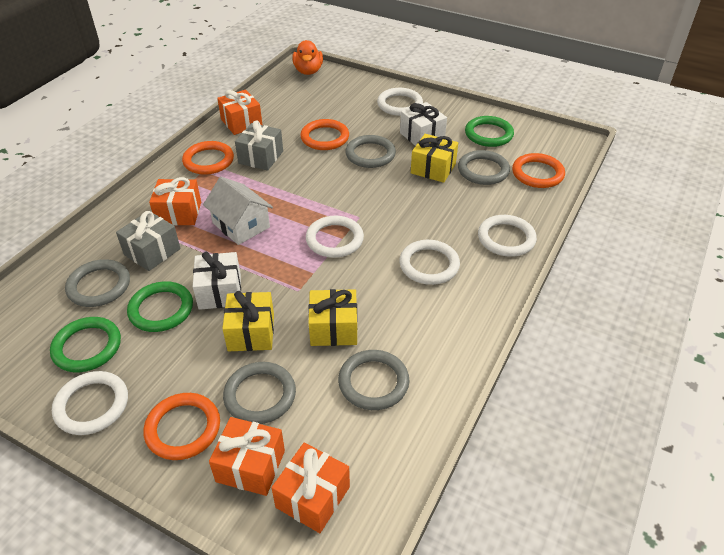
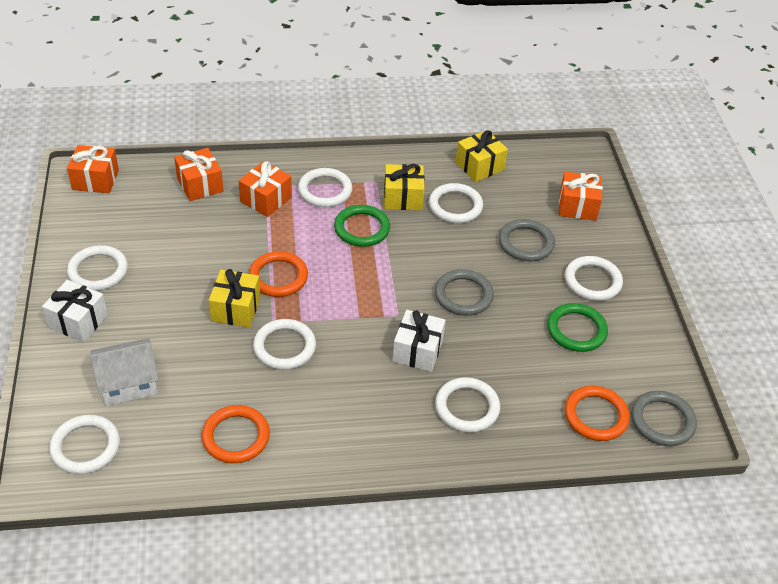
green ring: 3 -> 2
grey gift: 2 -> 0
grey ring: 5 -> 3
orange duck: 1 -> 0
orange ring: 4 -> 3
white ring: 5 -> 7

